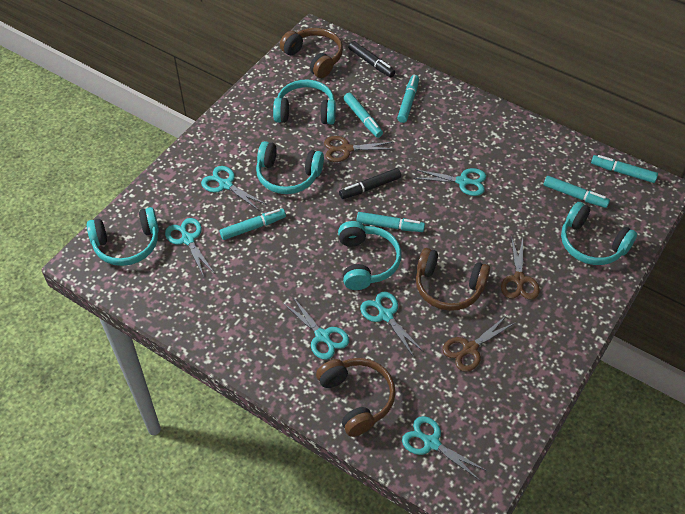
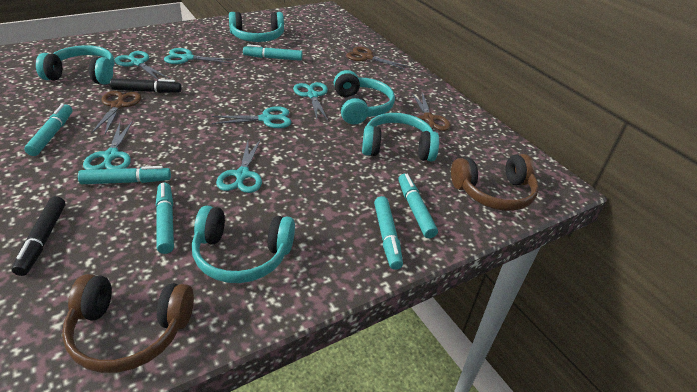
brown headphones: 3 -> 2

